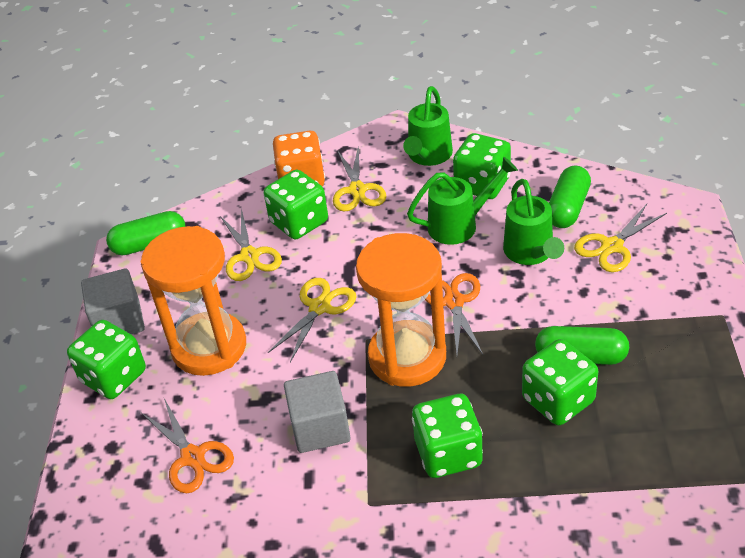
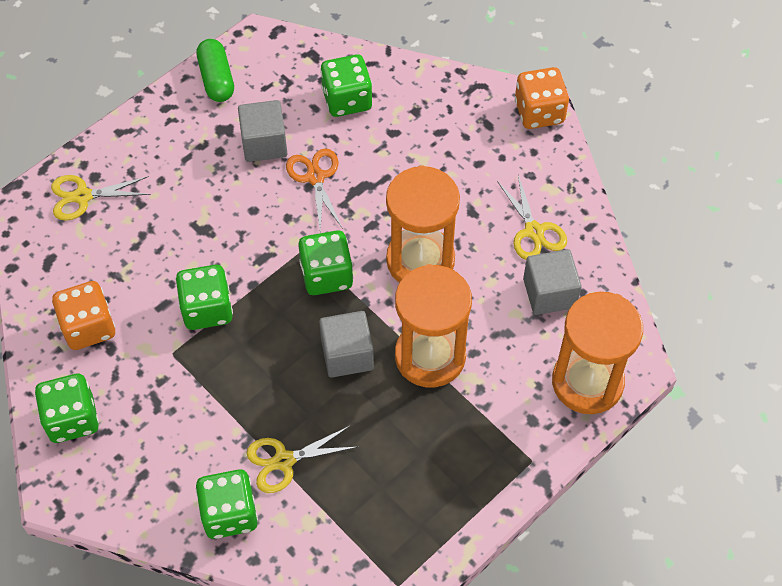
green capsule: 3 -> 1
green watering can: 3 -> 0
grey cube: 2 -> 3
orange dice: 1 -> 2
orange hourglass: 2 -> 3
orange scissors: 2 -> 1
yellow scissors: 4 -> 3

